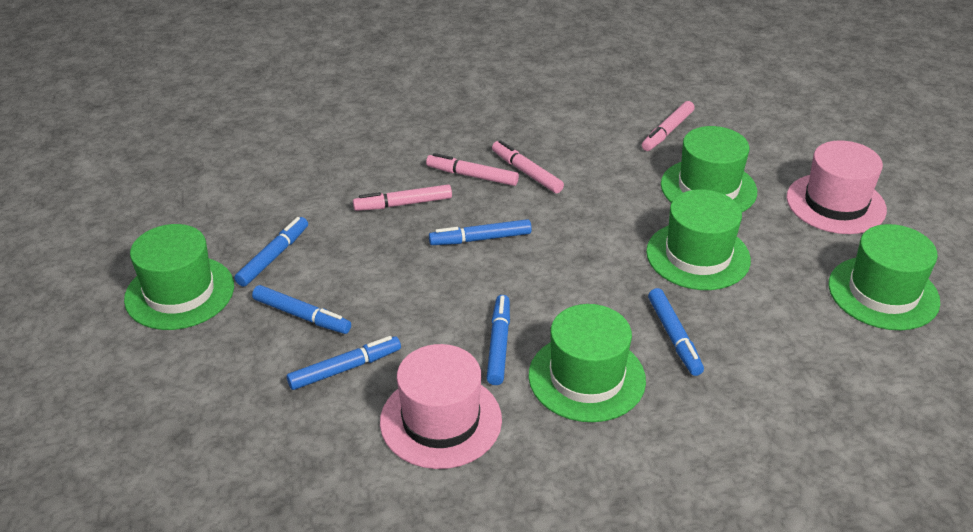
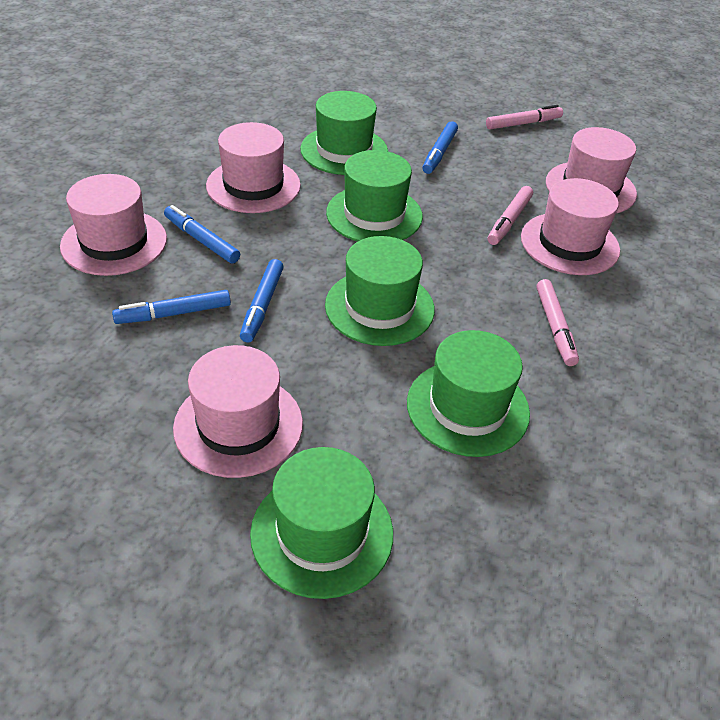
blue marker: 6 -> 4
pink hat: 2 -> 5
pink marker: 4 -> 3

